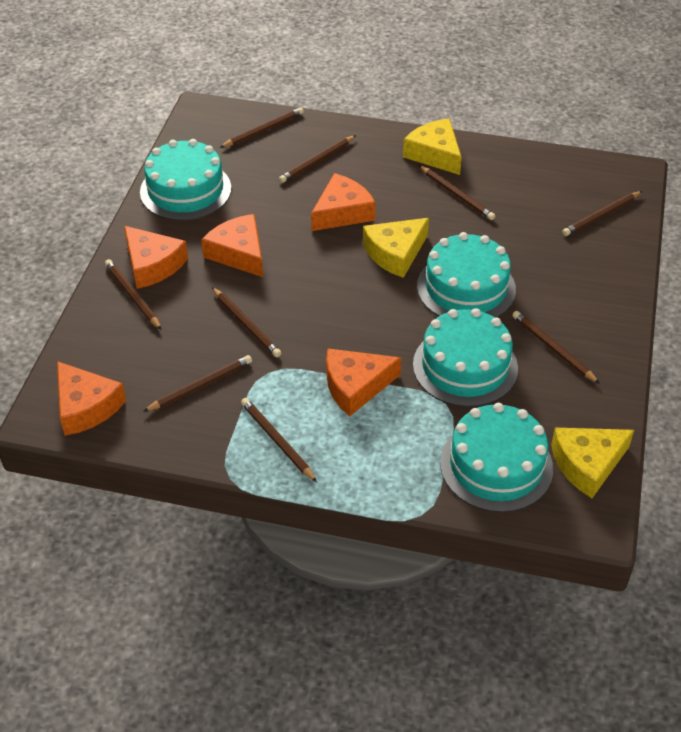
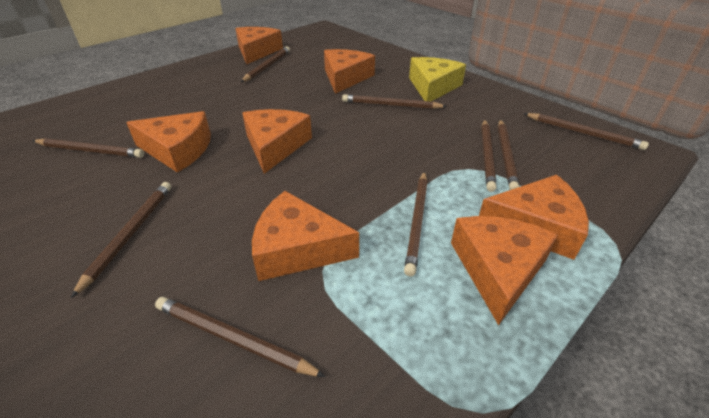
orange cheese: 5 -> 7
turquoise cake: 4 -> 0
yellow cheese: 3 -> 1

